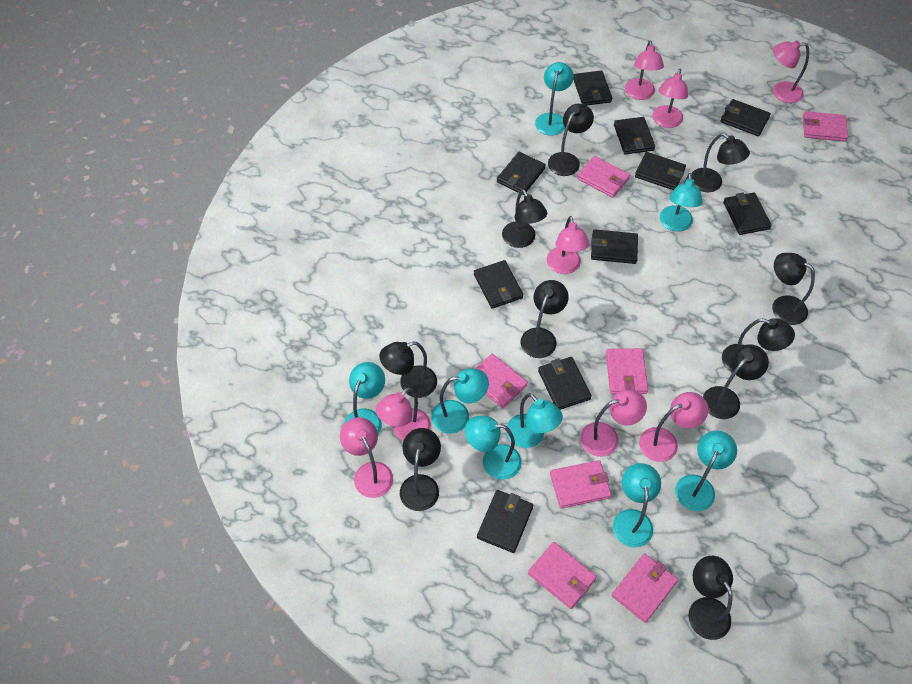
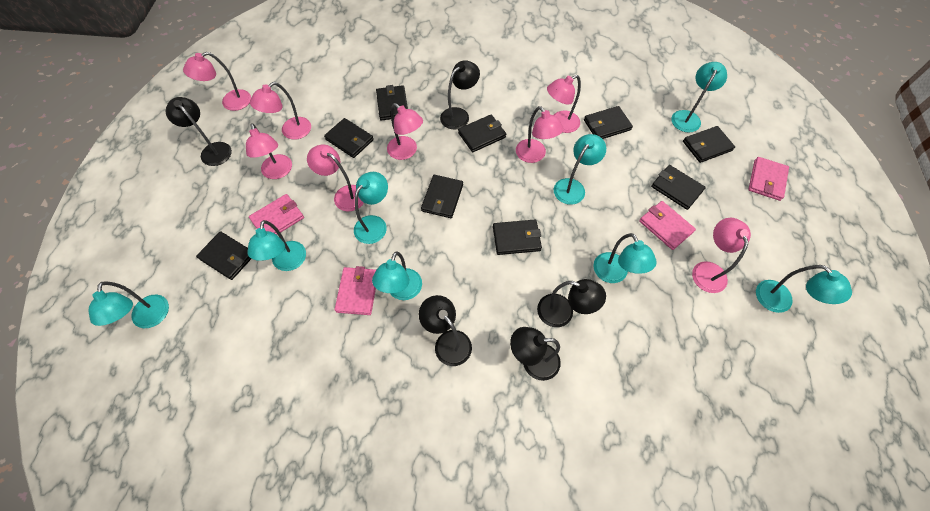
black lamp: 10 -> 5
black wallet: 10 -> 9
pink wallet: 7 -> 4

